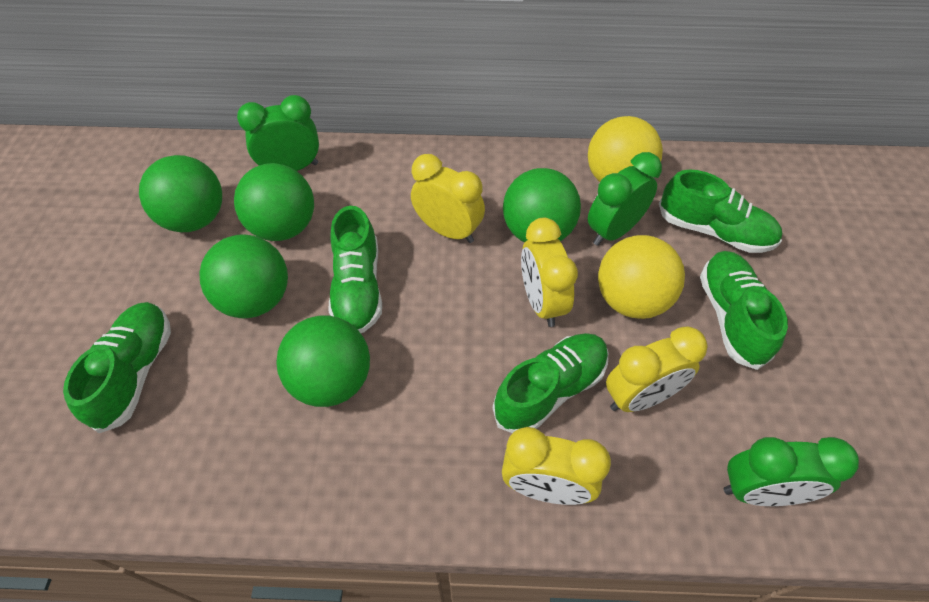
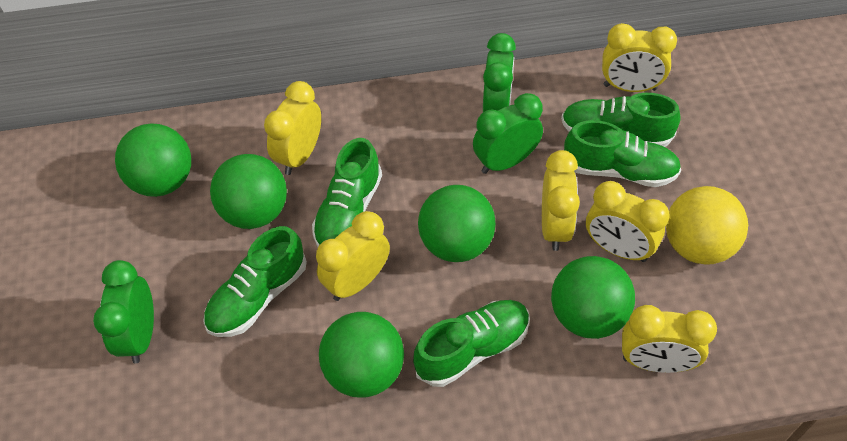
yellow ball: 2 -> 1
yellow clock: 4 -> 6

